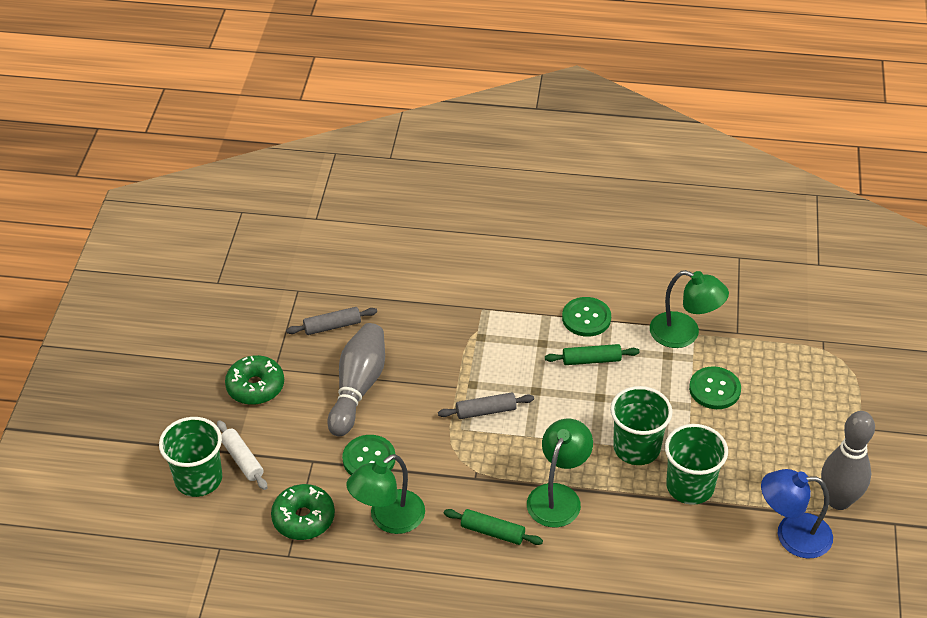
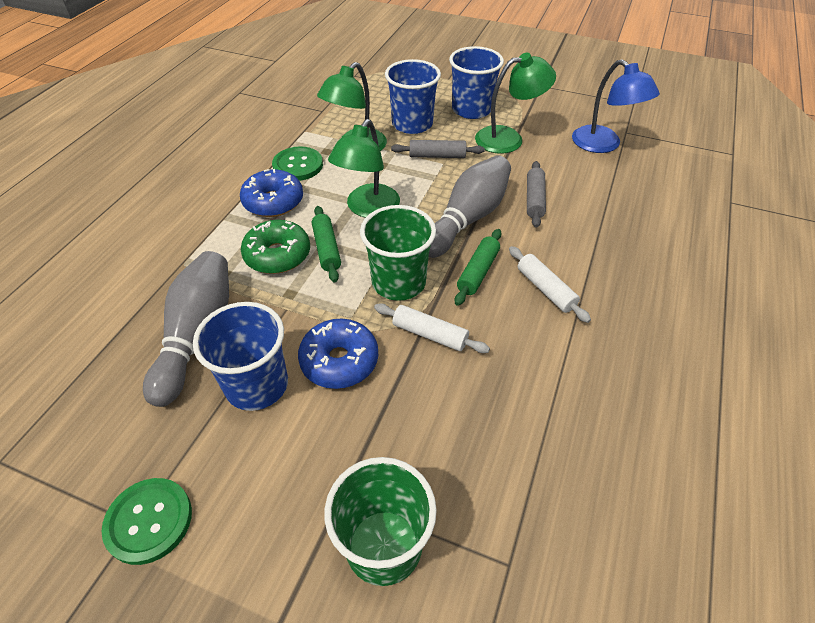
blue cup: 0 -> 3
blue donut: 0 -> 2
green button: 3 -> 2
green cup: 3 -> 2
green donut: 2 -> 1
white rolling pin: 1 -> 2

